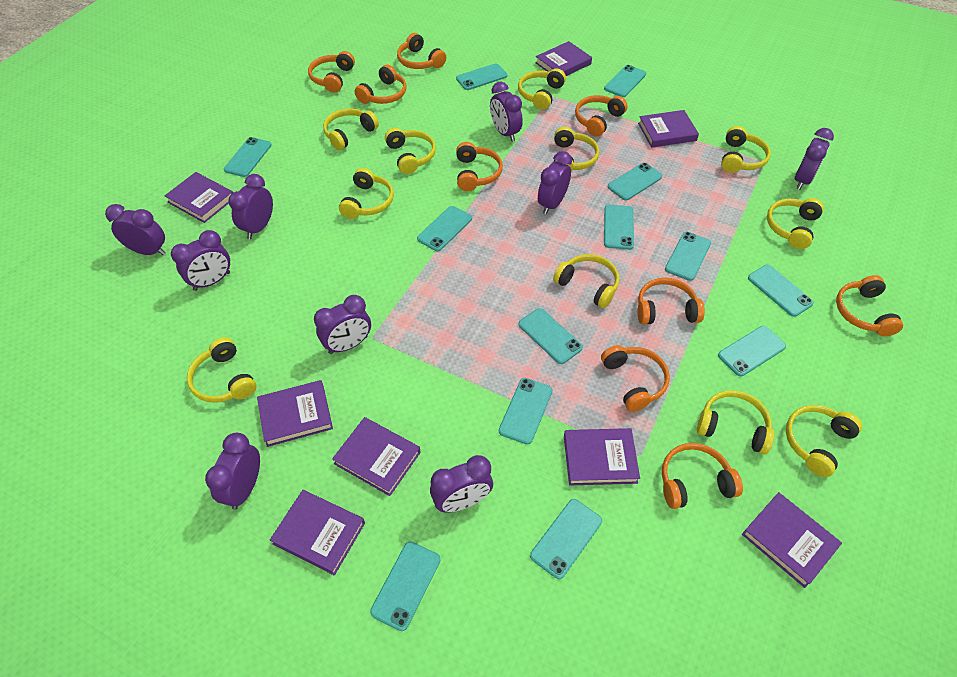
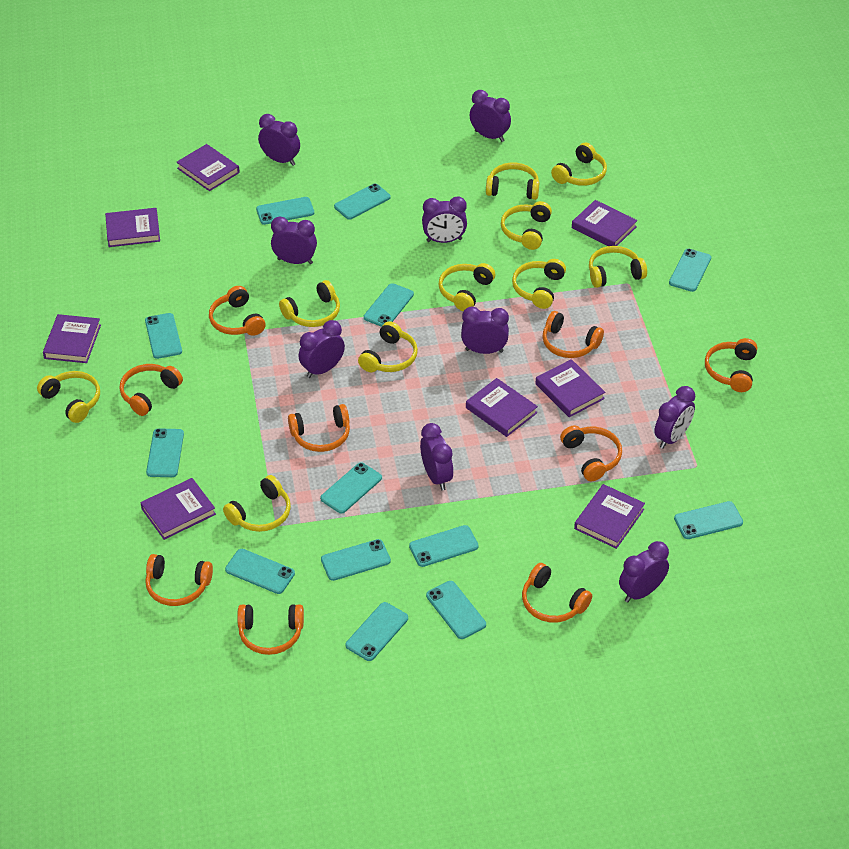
yellow headphones: 11 -> 10

